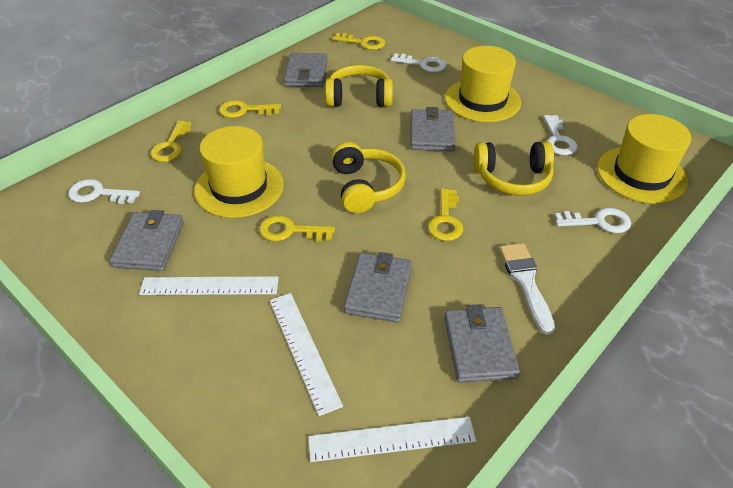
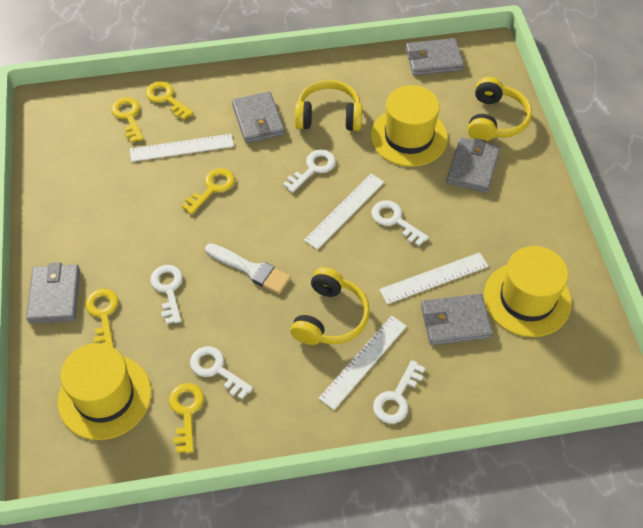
white key: 4 -> 5
white ruler: 3 -> 4

